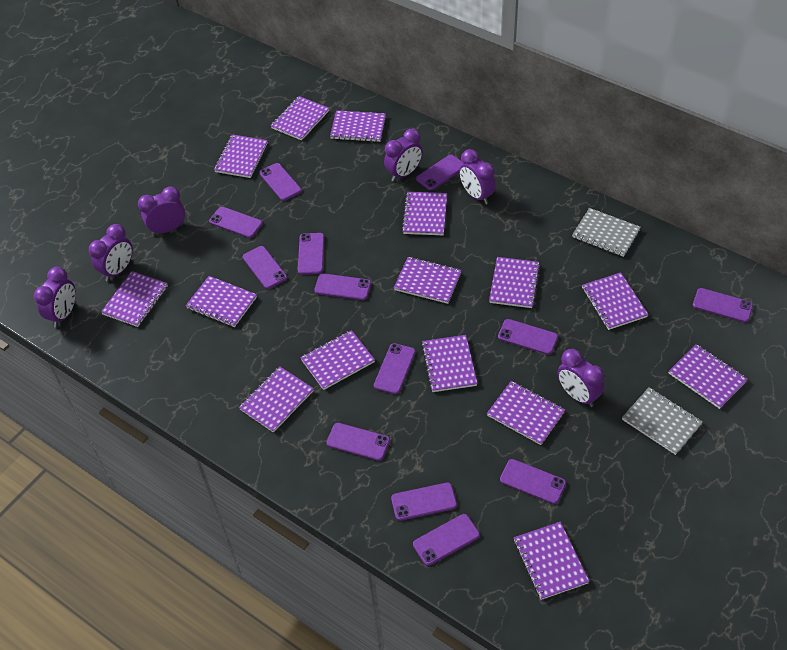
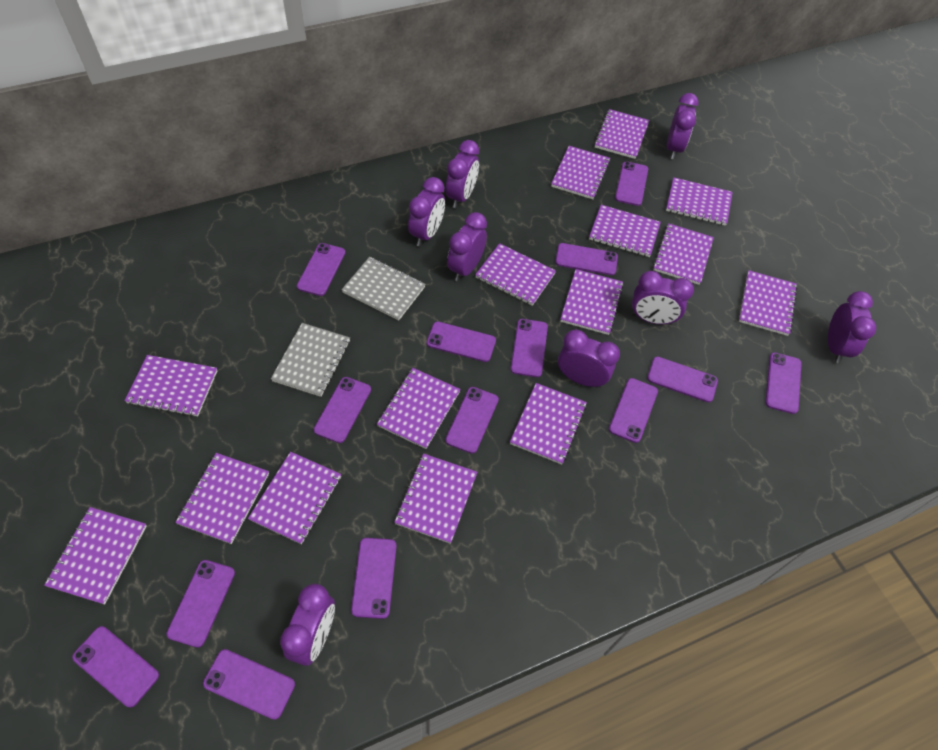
purple clock: 6 -> 8
purple phone: 13 -> 14

